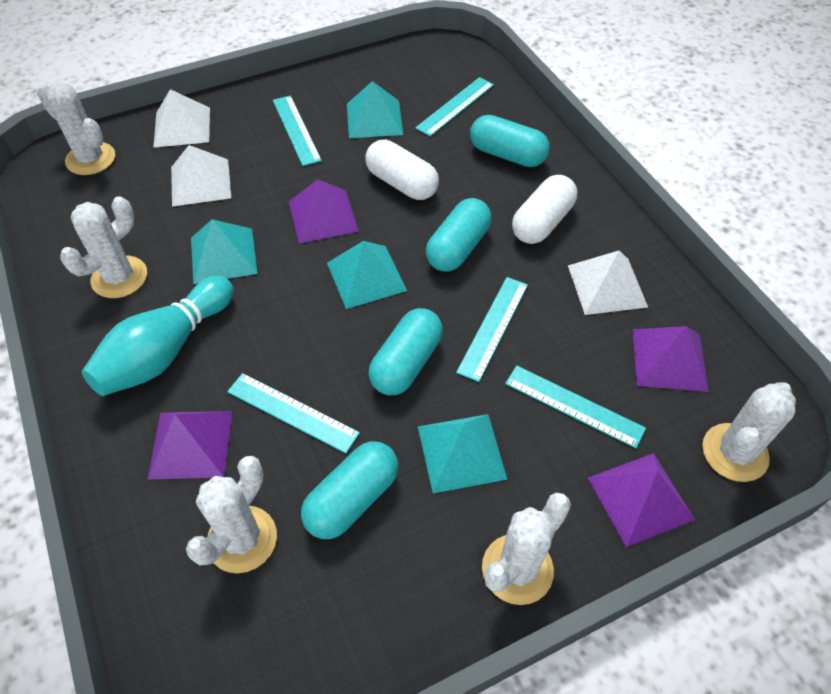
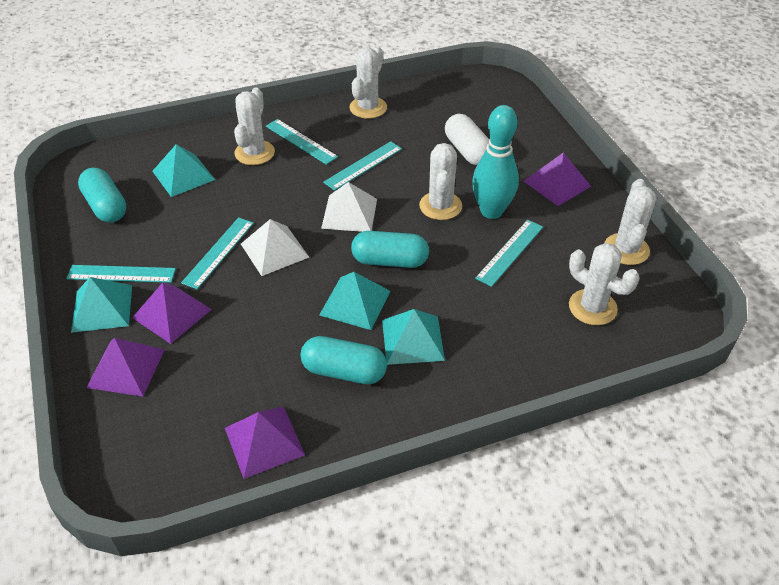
turquoise capsule: 4 -> 3
white capsule: 2 -> 1
white pyramid: 3 -> 2

